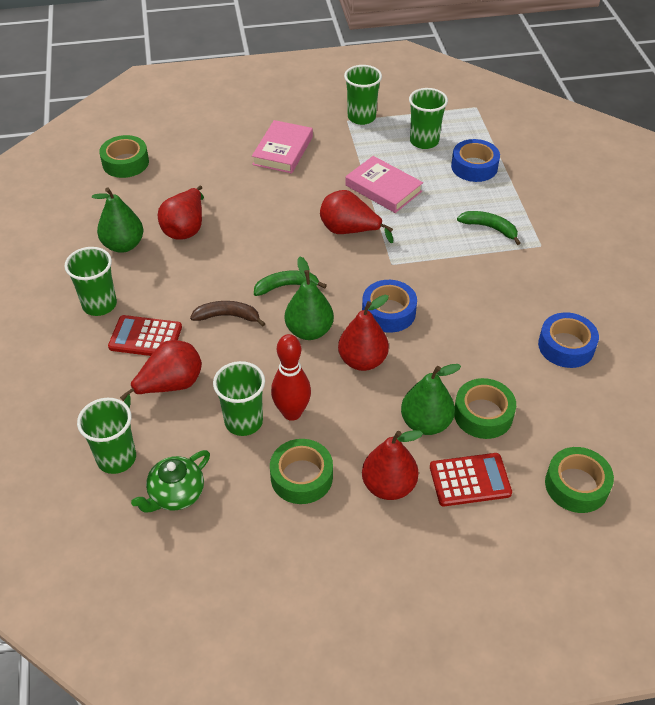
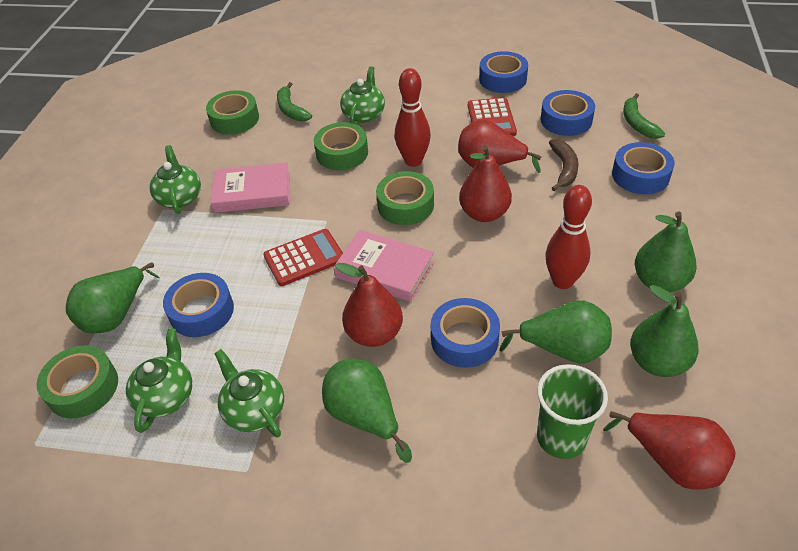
blue tape: 3 -> 5
green cup: 5 -> 1
green pear: 3 -> 5
green teapot: 1 -> 4
red bowling pin: 1 -> 2
red pear: 5 -> 4

